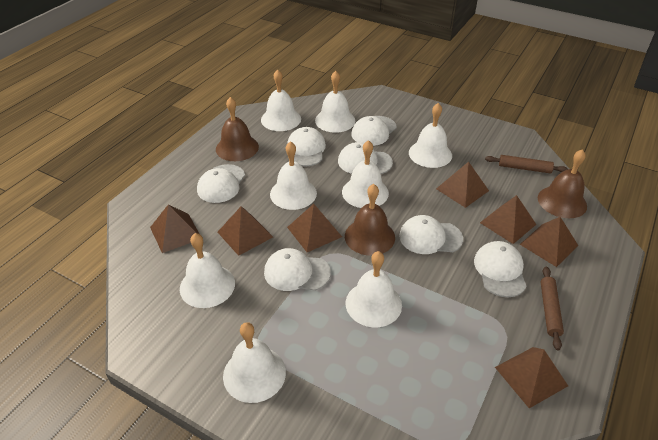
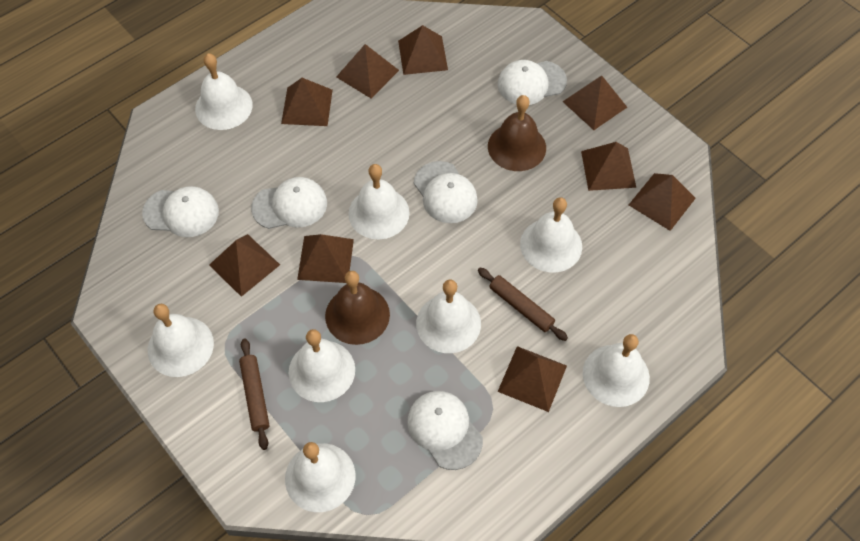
brown bell: 3 -> 2
brown pyramid: 7 -> 9
white cap: 7 -> 5

